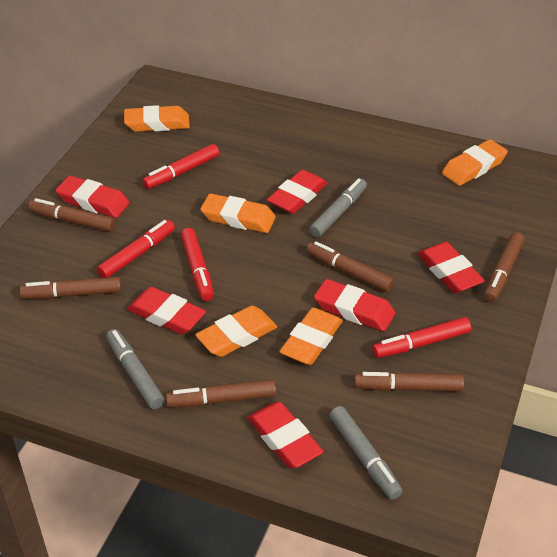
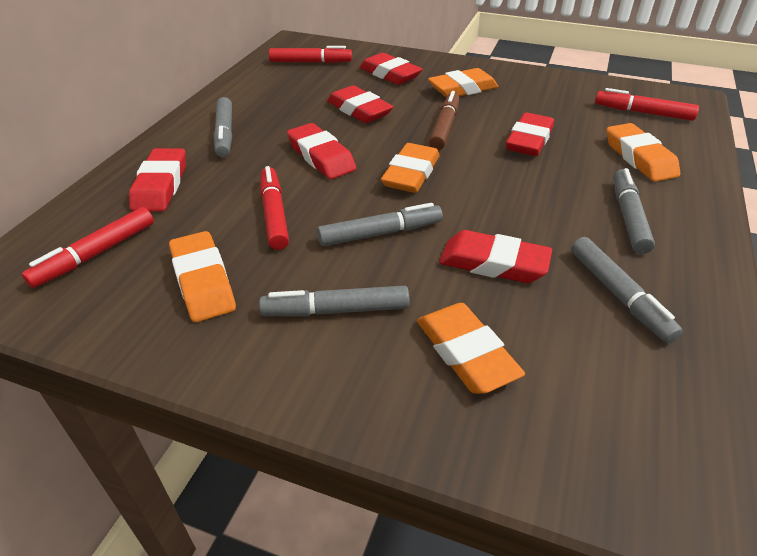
brown marker: 6 -> 1
grey marker: 3 -> 5

